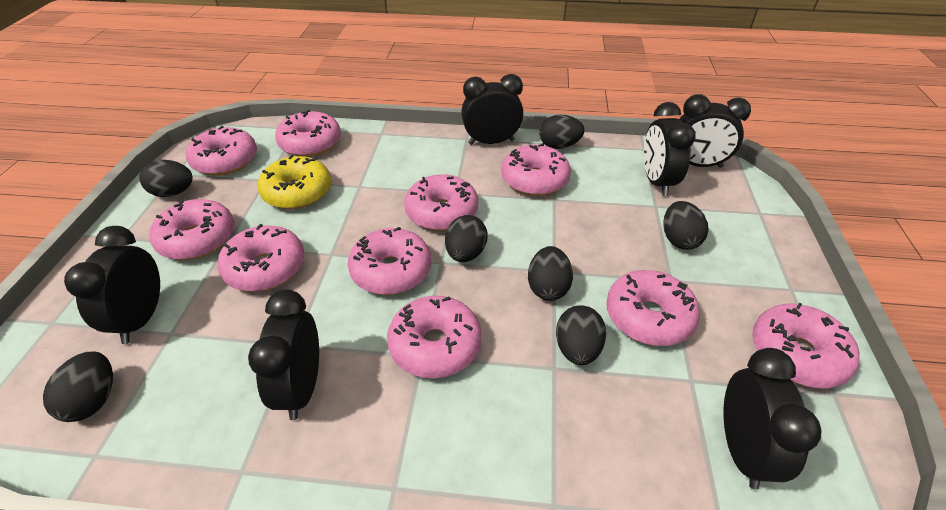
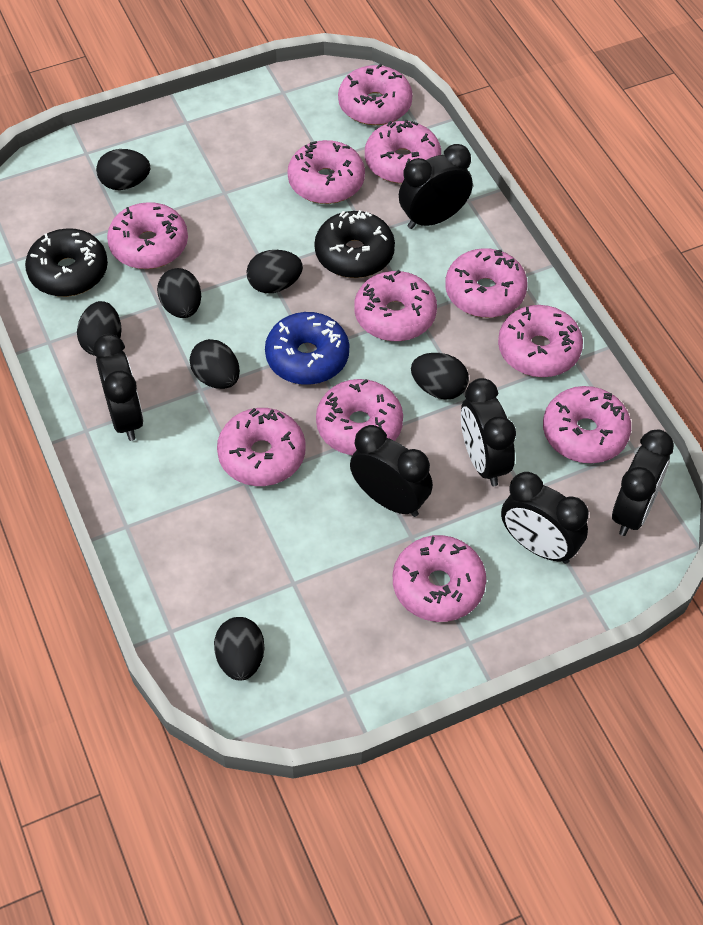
black donut: 0 -> 2
blue donut: 0 -> 1
pink donut: 10 -> 11
yellow donut: 1 -> 0

